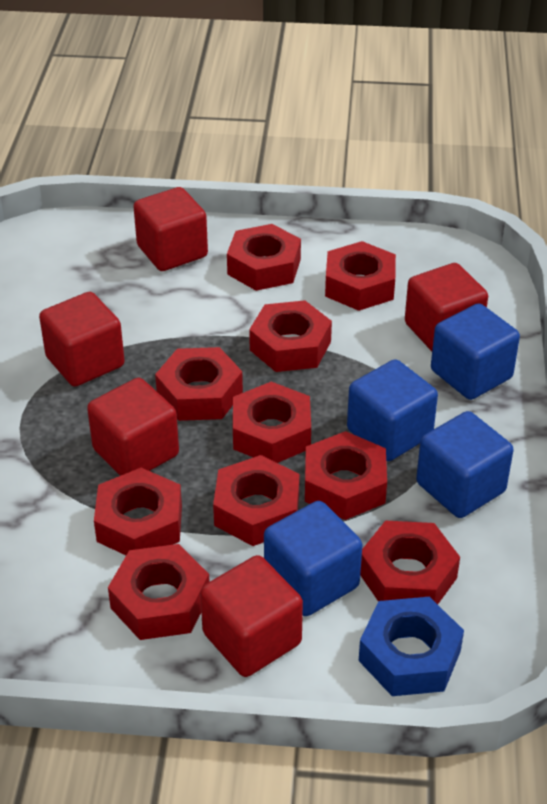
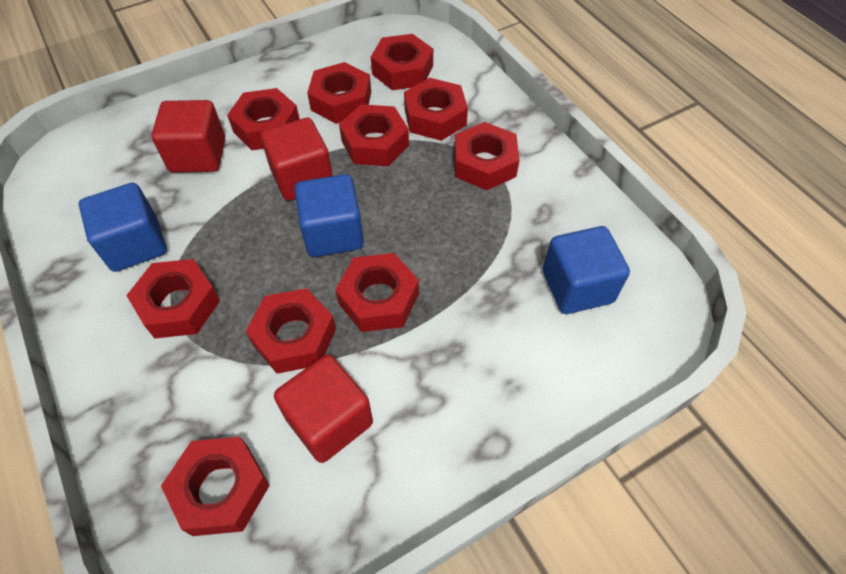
blue cube: 4 -> 3
blue nut: 1 -> 0
red cube: 5 -> 3

